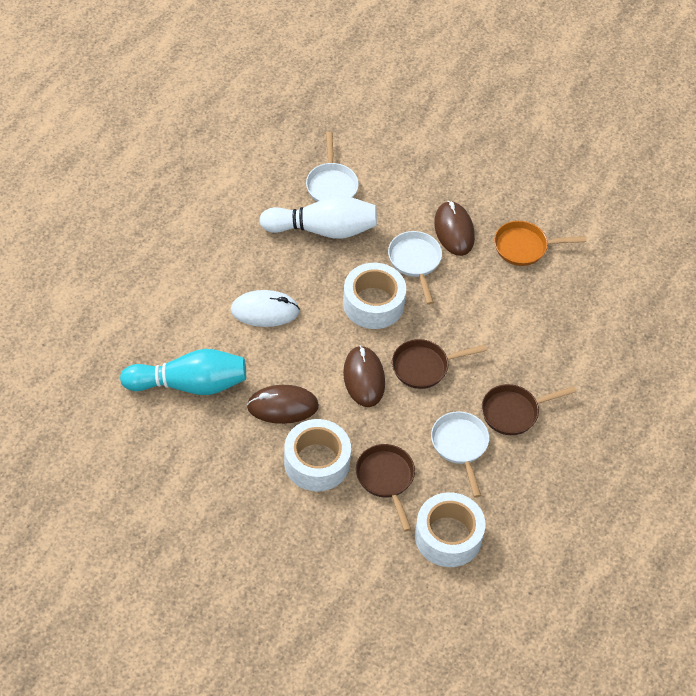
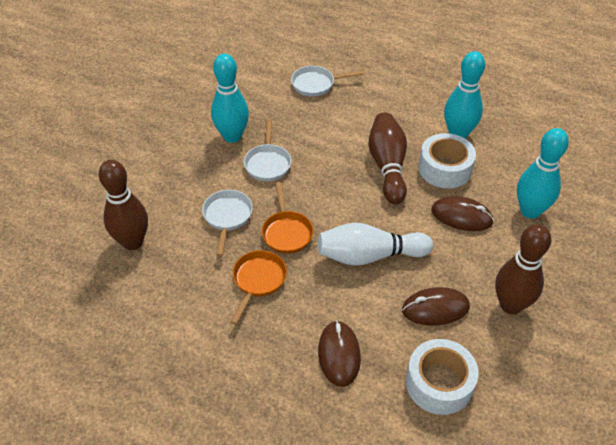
brown bowling pin: 0 -> 3
brown pan: 3 -> 0
orange pan: 1 -> 2
turquoise bowling pin: 1 -> 3
white mouse: 1 -> 0
white tape: 3 -> 2

